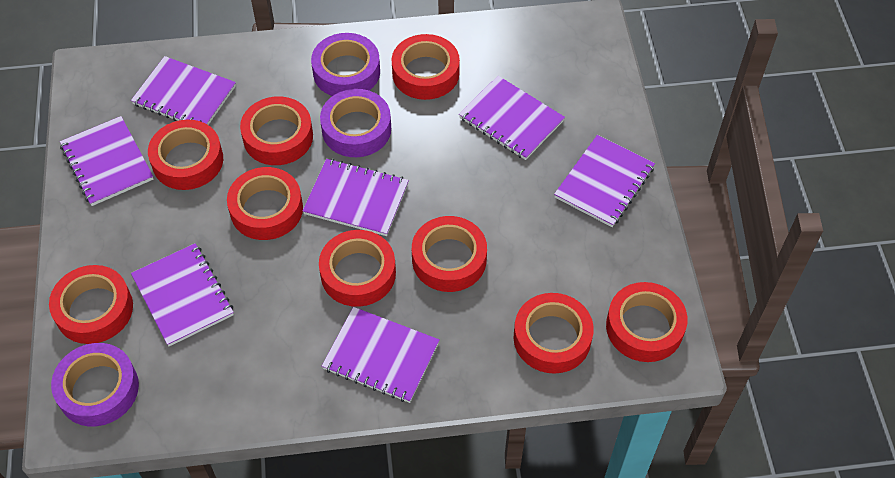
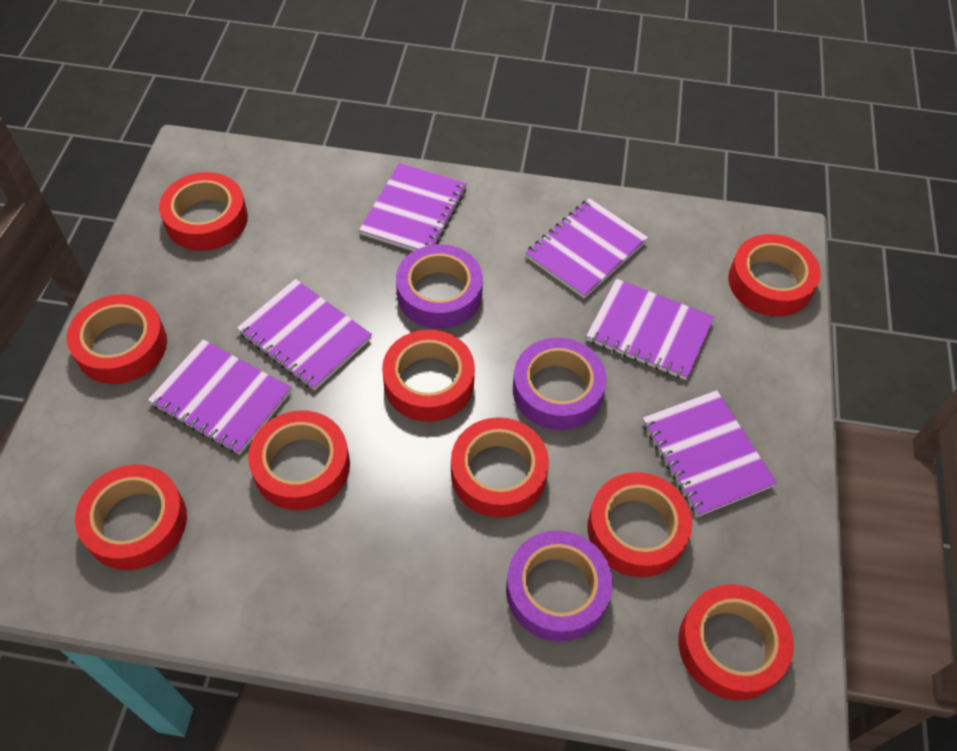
purple notebook: 7 -> 6

